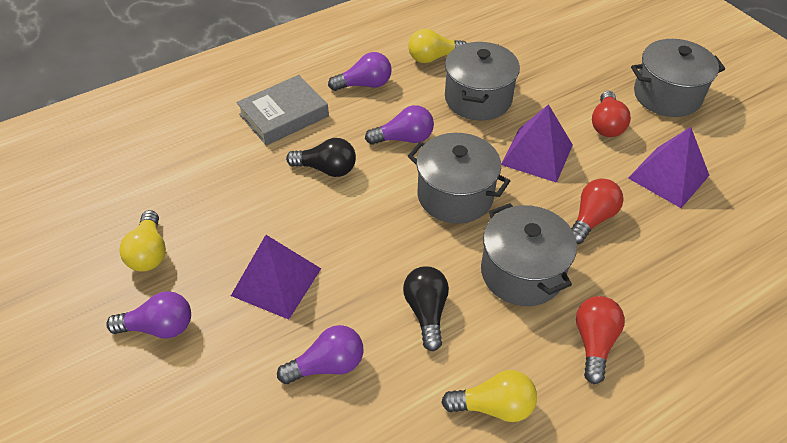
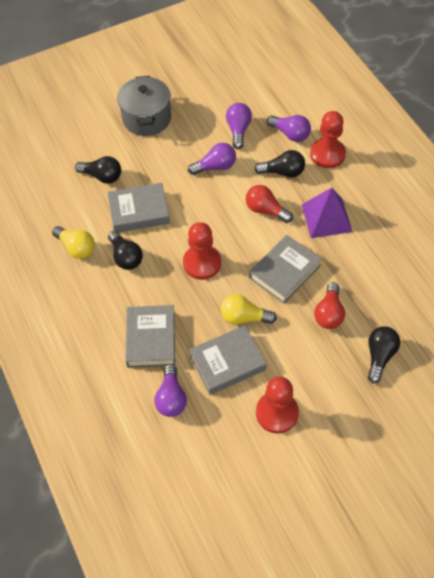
black light bulb: 2 -> 4
grey book: 1 -> 4
grey pot: 4 -> 1
purple pyramid: 3 -> 1
red light bulb: 3 -> 2
red pawn: 0 -> 3
yellow light bulb: 3 -> 2

